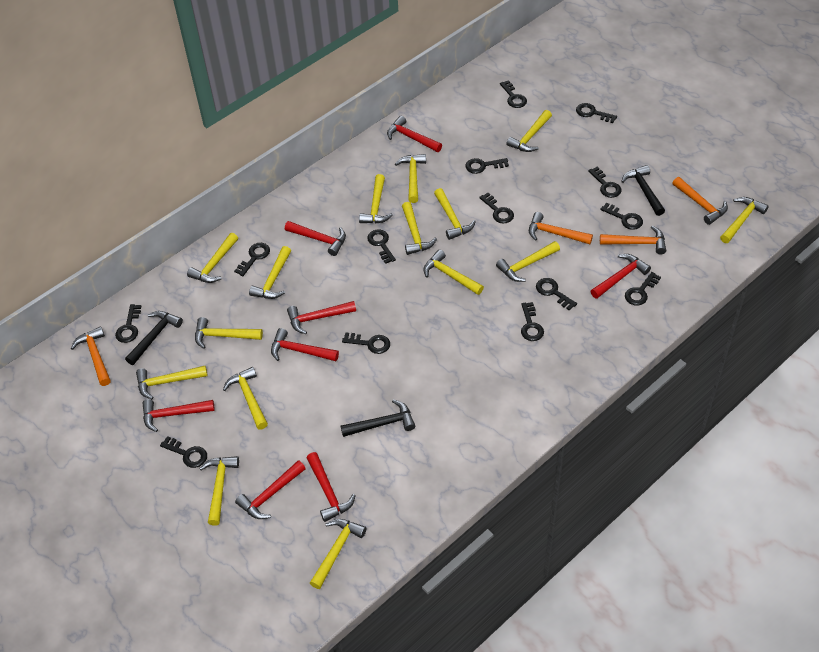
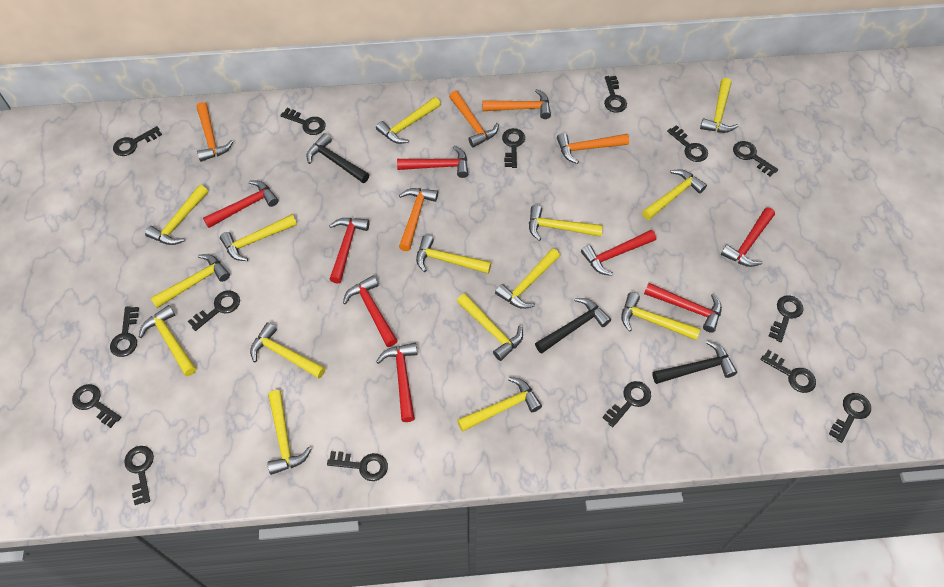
black key: 14 -> 15
orange hammer: 4 -> 5

